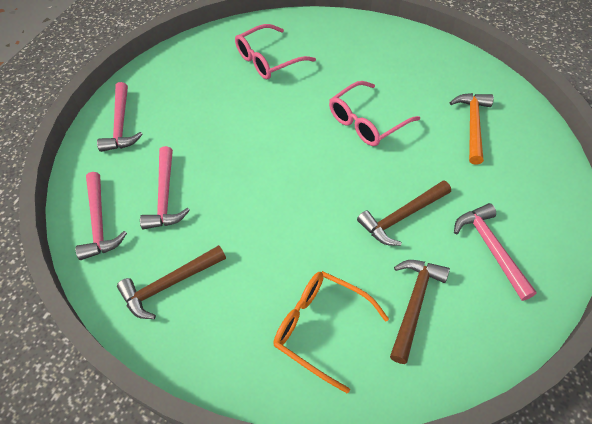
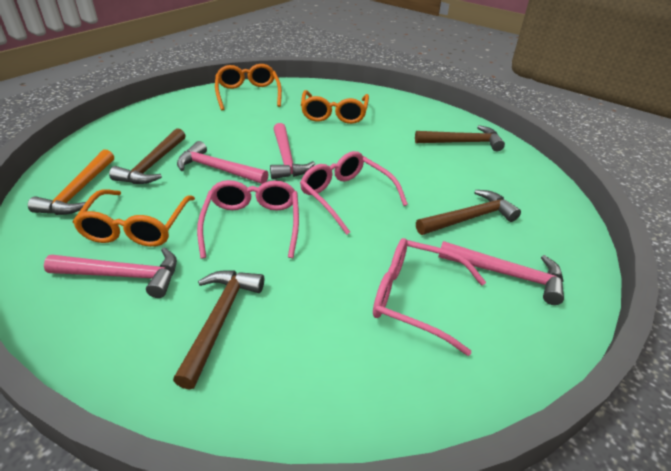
brown hammer: 3 -> 4
orange glasses: 1 -> 3
pink glasses: 2 -> 3

